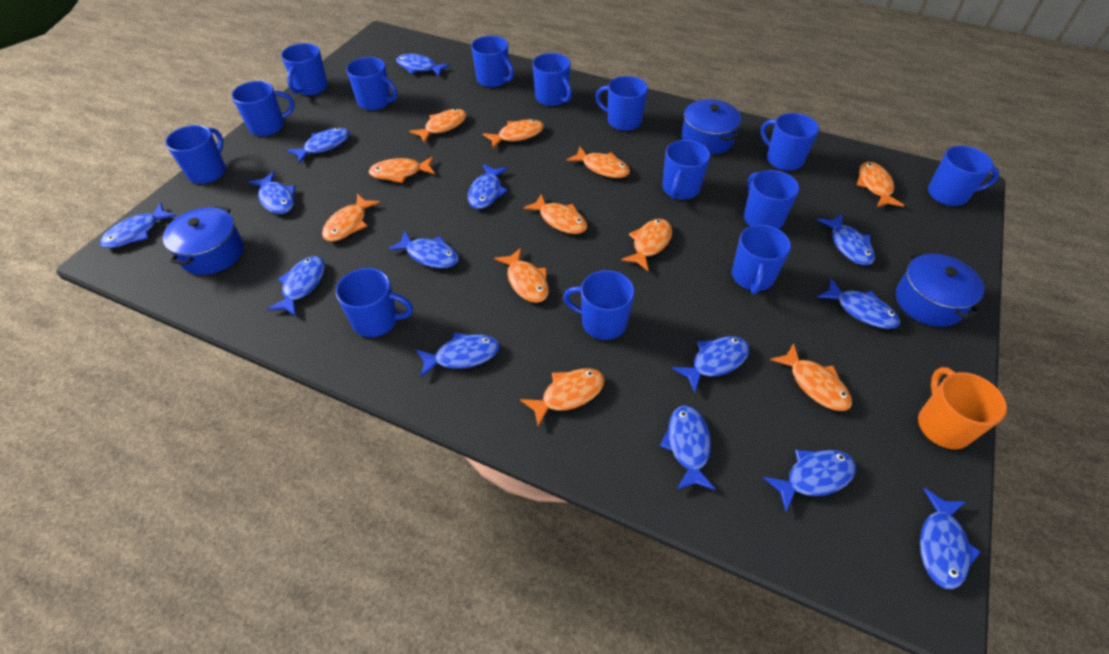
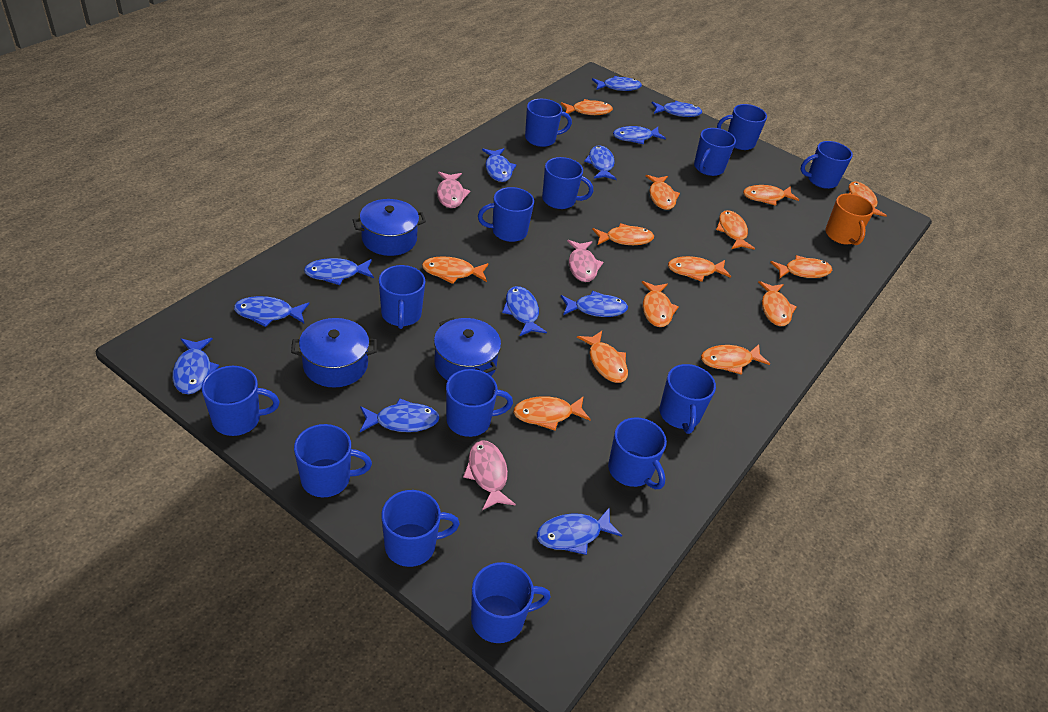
blue fish: 14 -> 12
orange fish: 11 -> 14
pink fish: 0 -> 3

